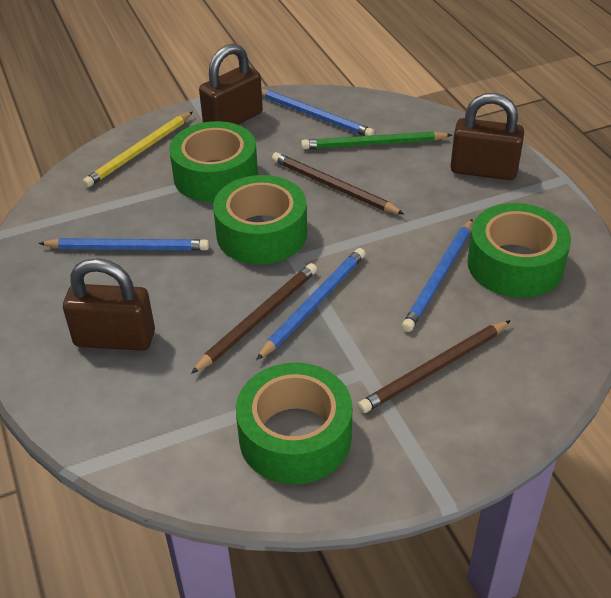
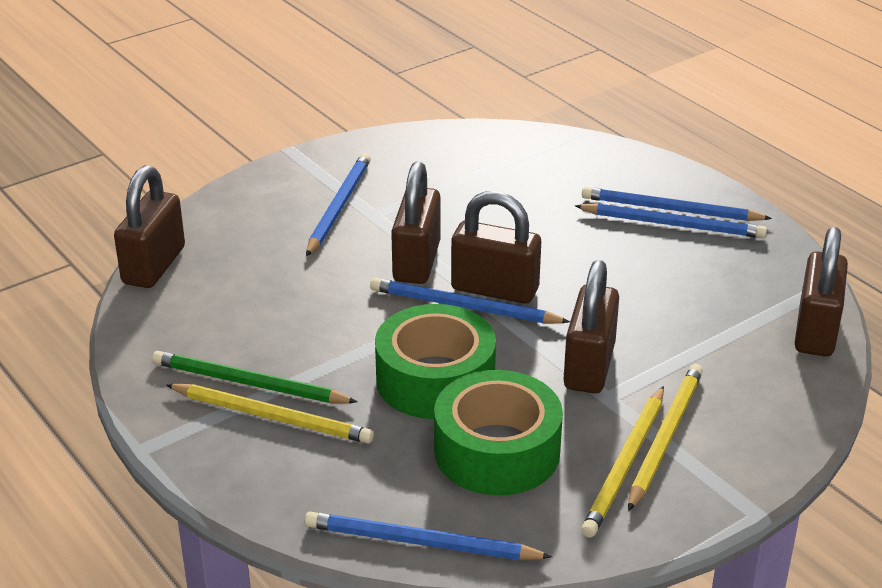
blue pencil: 4 -> 5
brown padlock: 3 -> 5
brown pencil: 3 -> 0
green tape: 4 -> 2
yellow pencil: 1 -> 3

